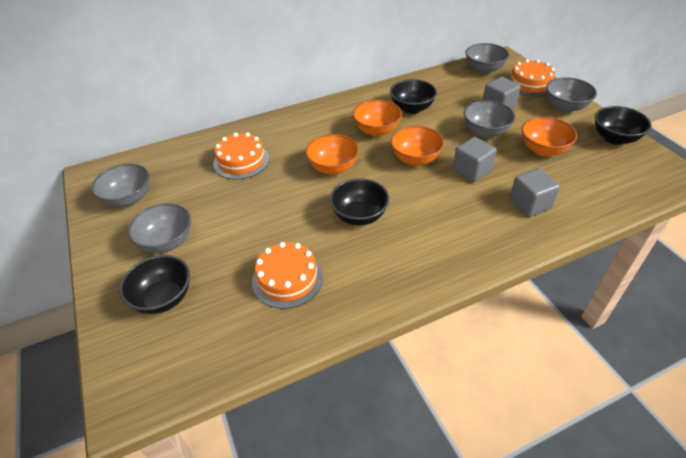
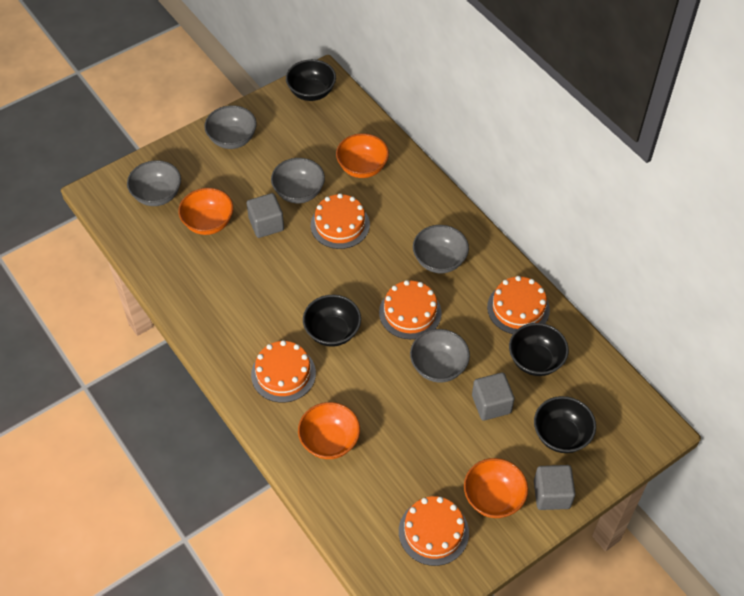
orange cake: 3 -> 5

